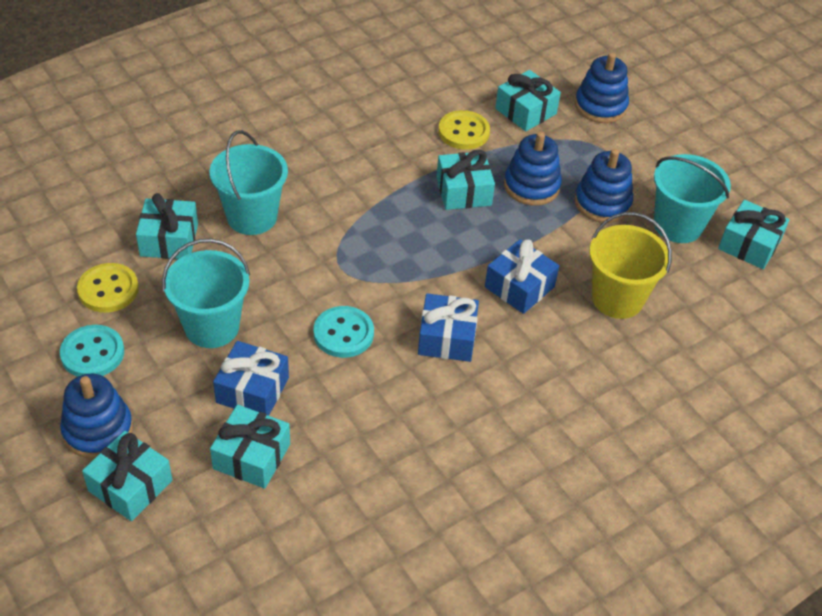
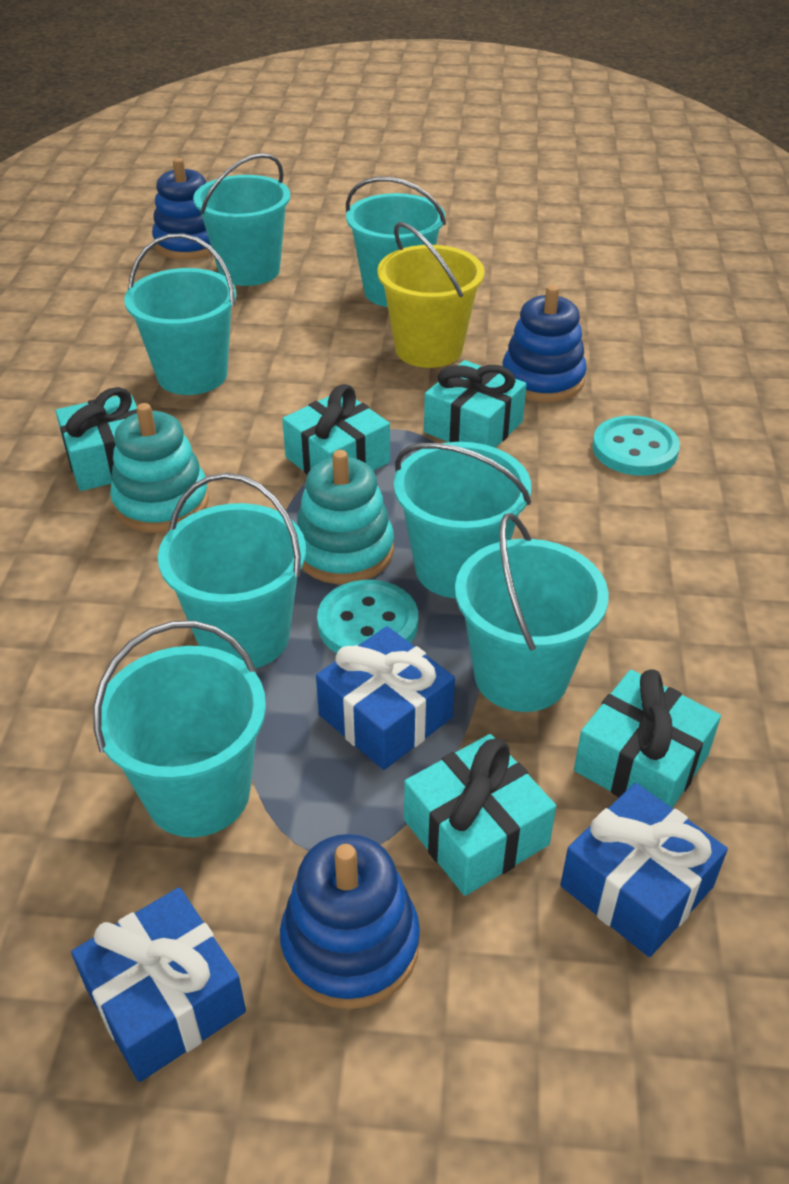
blue stacking toy: 4 -> 3
turquoise bucket: 3 -> 7
turquoise gift: 6 -> 5
turquoise stacking toy: 0 -> 2
yellow button: 2 -> 0

